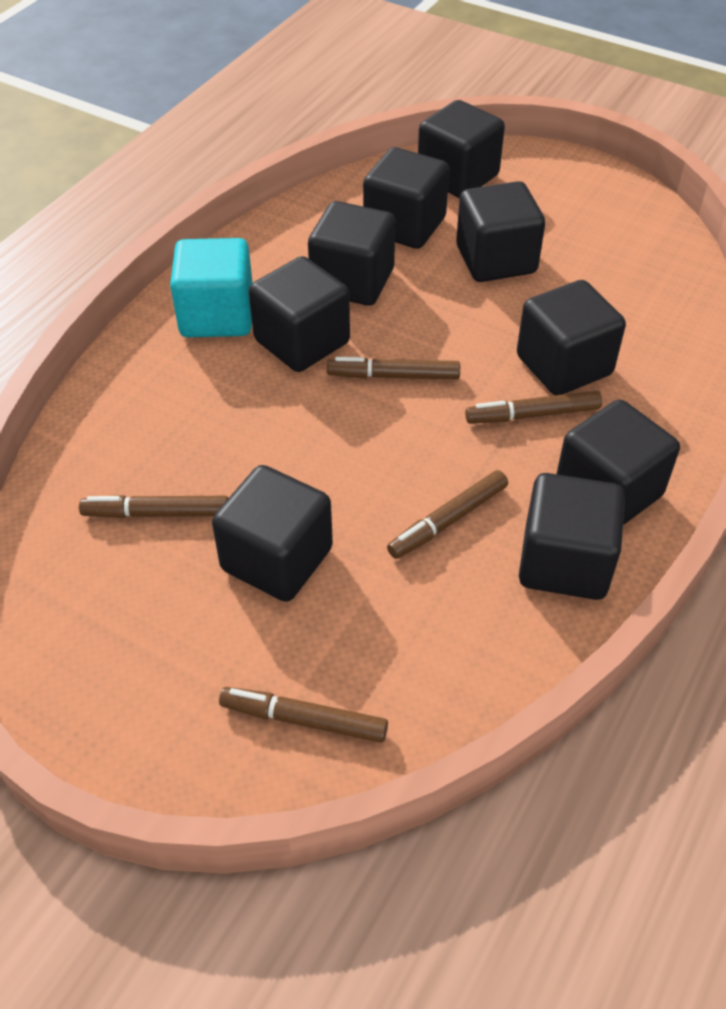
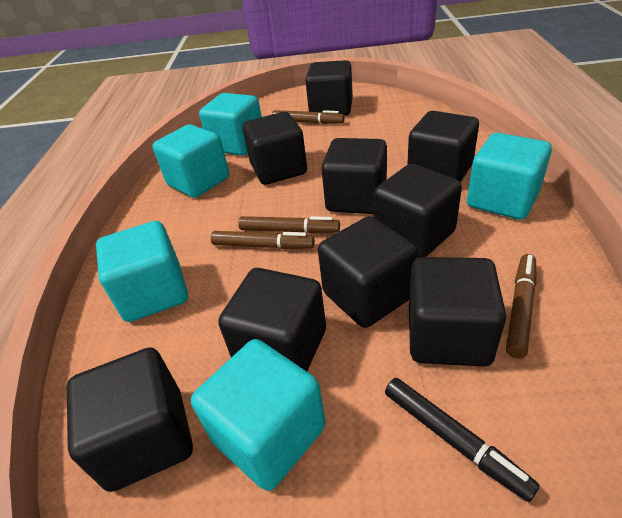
black marker: 0 -> 1
brown marker: 5 -> 4
turquoise cube: 1 -> 5

